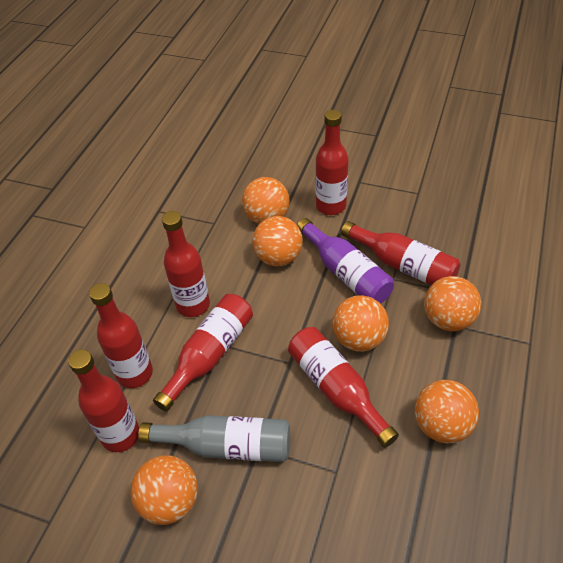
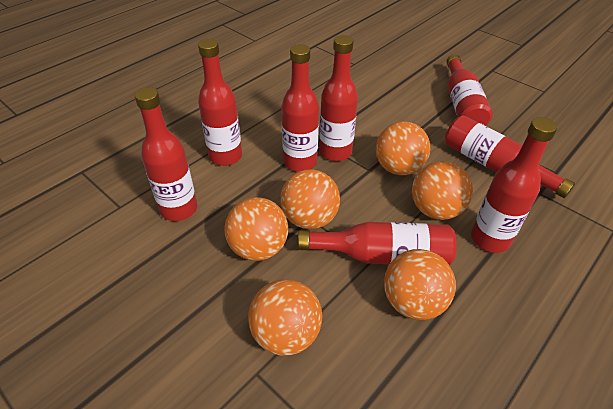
grey bottle: 1 -> 0
purple bottle: 1 -> 0
red bottle: 7 -> 8

